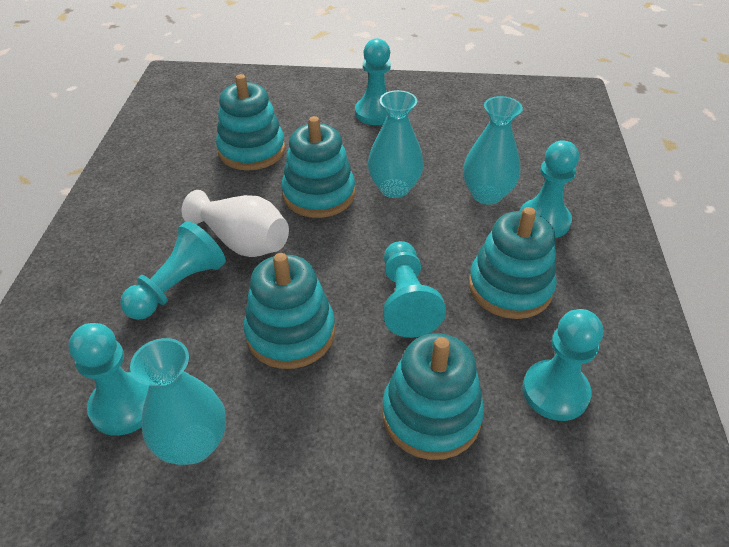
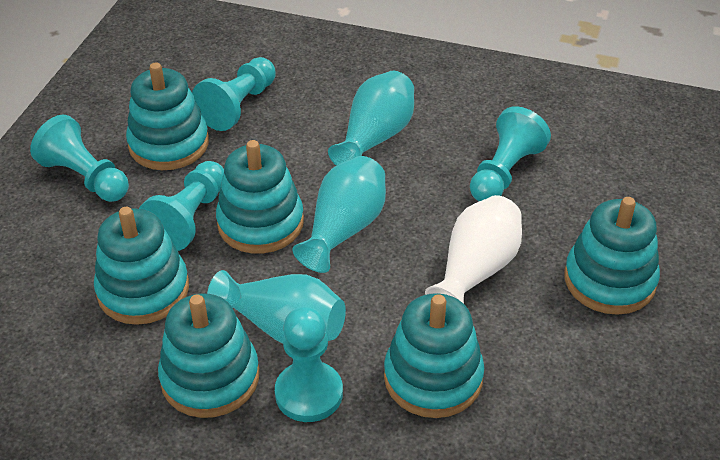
turquoise pawn: 6 -> 5
turquoise stacking toy: 5 -> 6

